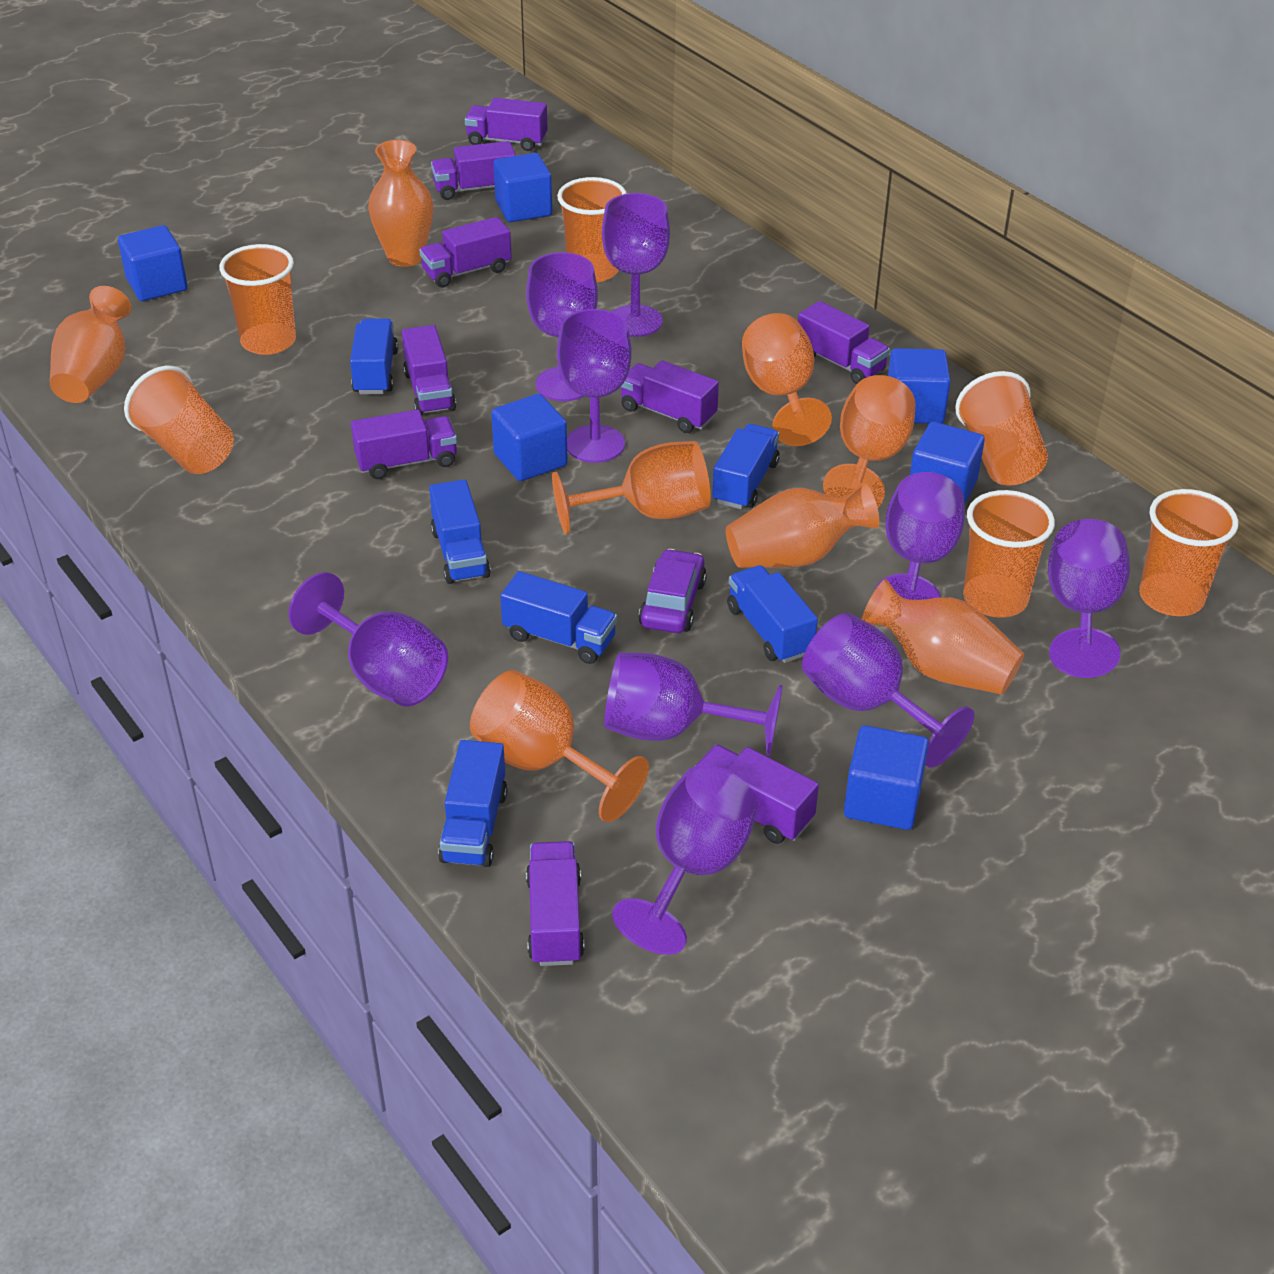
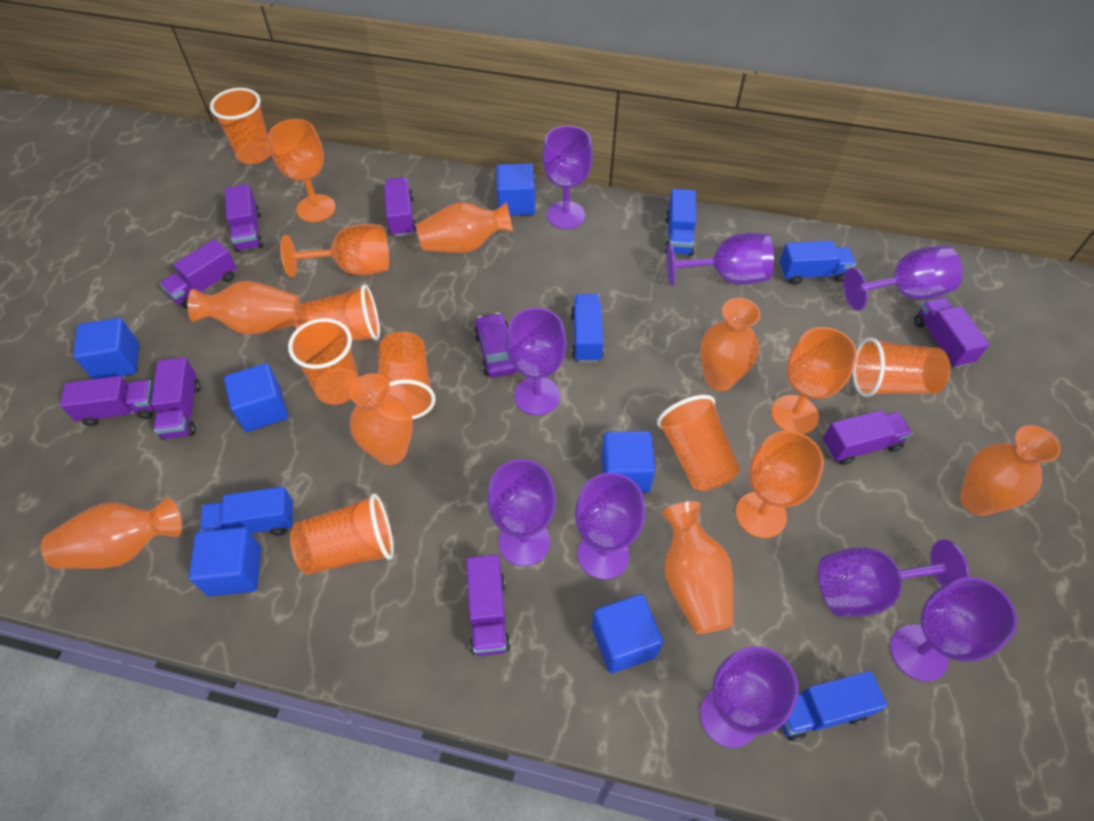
blue truck: 6 -> 5
orange cup: 6 -> 7
orange vase: 4 -> 7
purple truck: 9 -> 8

